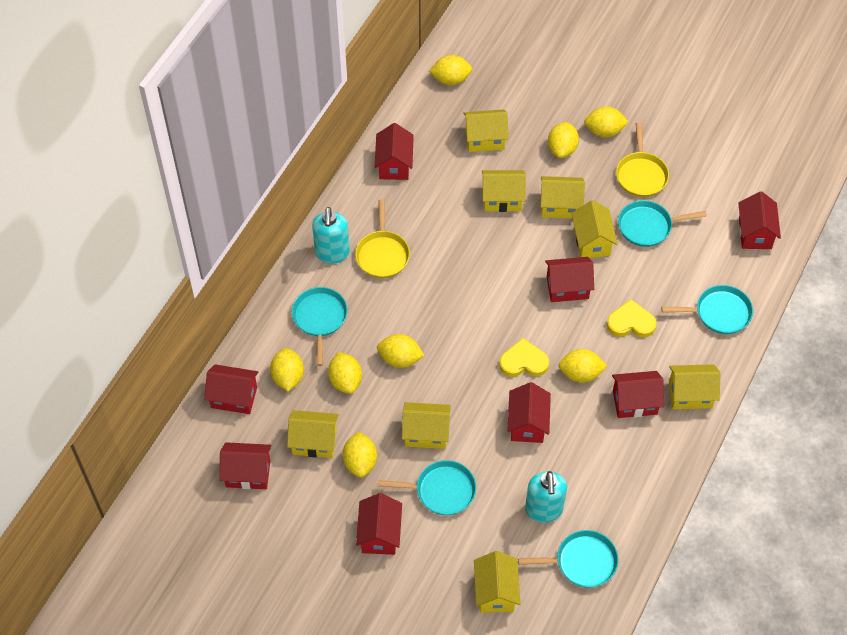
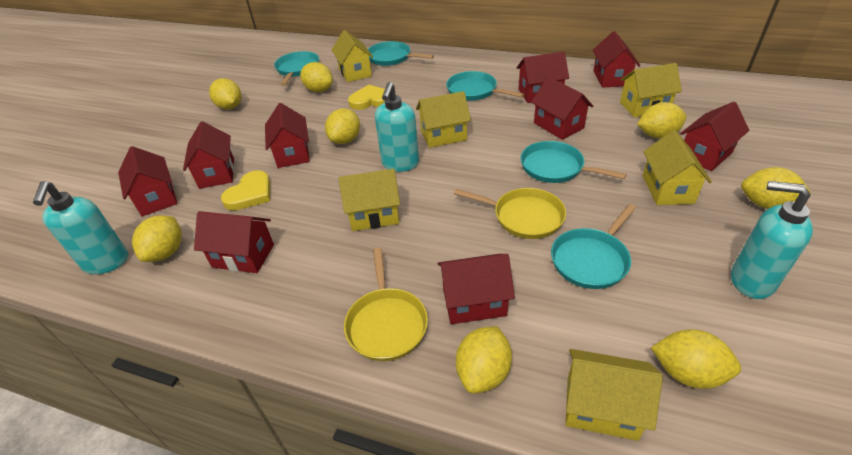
red house: 8 -> 9
turquoise soap dispenser: 2 -> 3
yellow house: 8 -> 6

